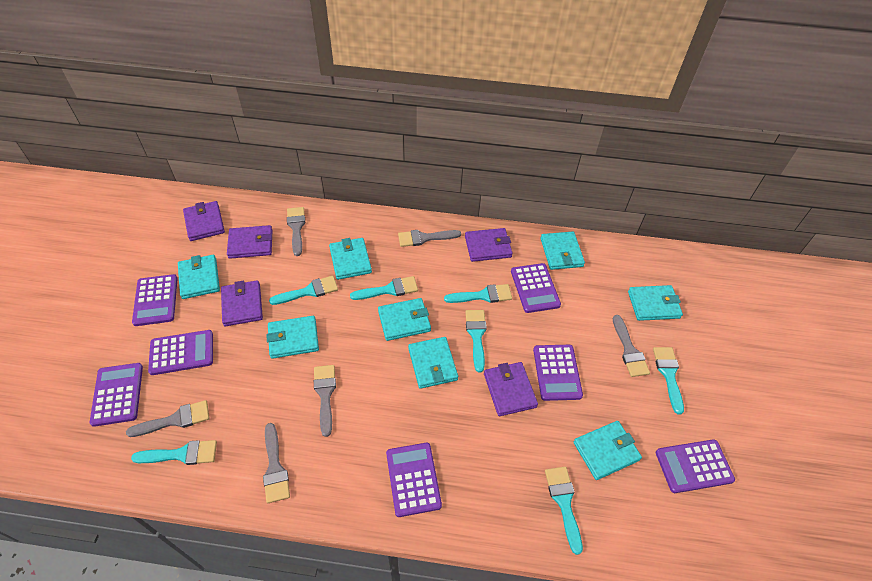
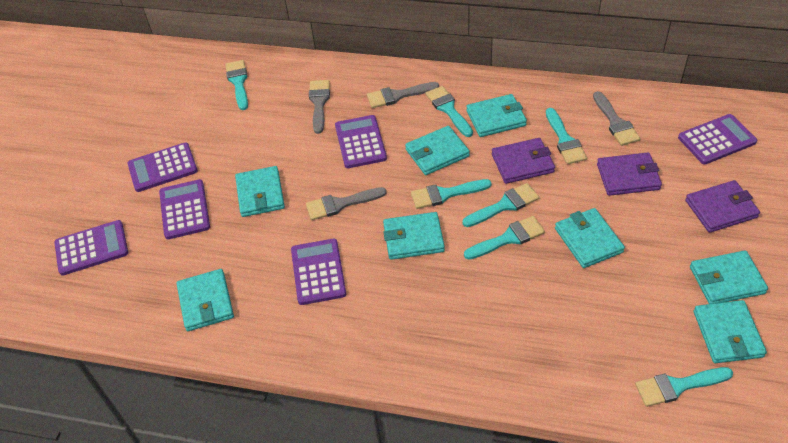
grey brush: 6 -> 4
purple calculator: 7 -> 6
purple wallet: 5 -> 3

